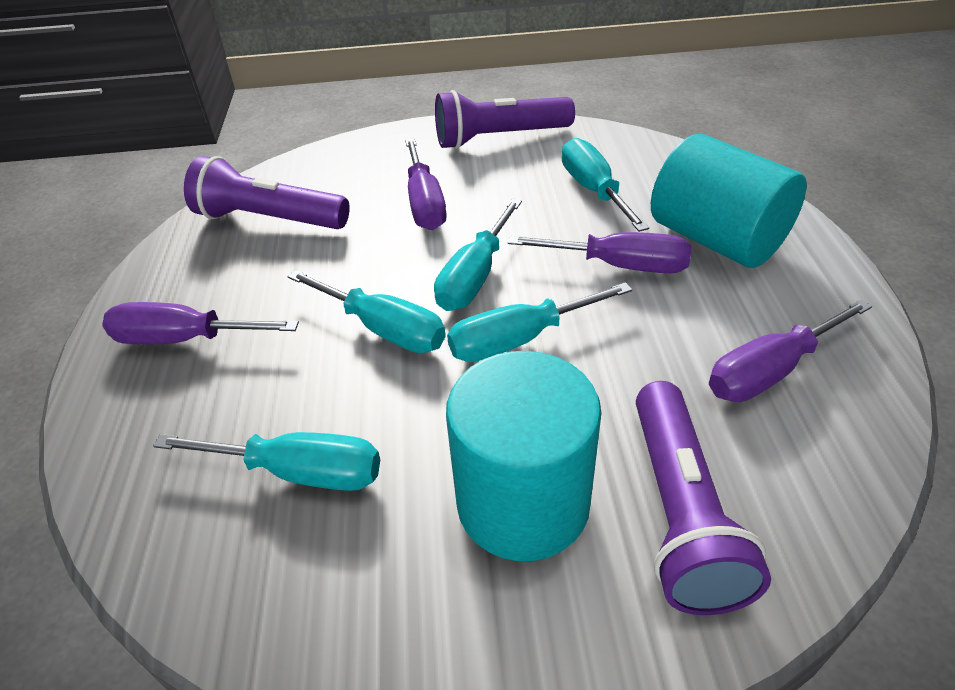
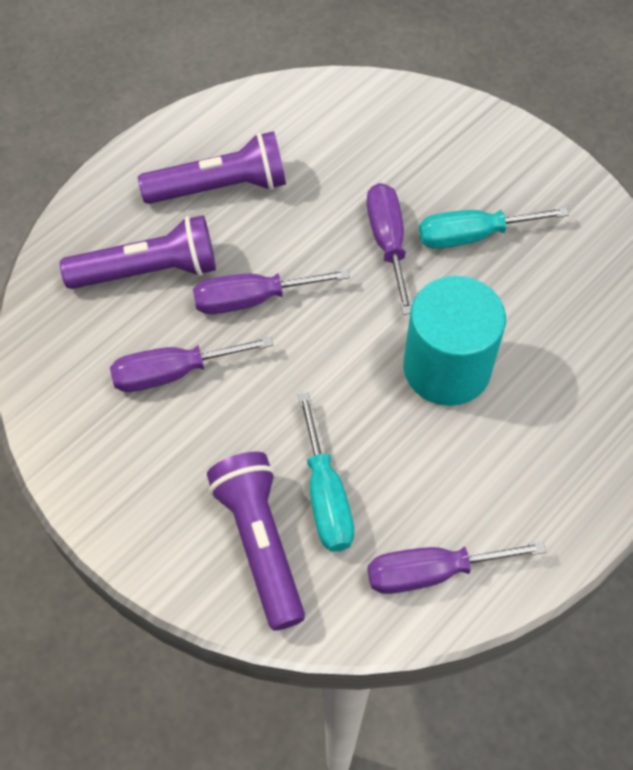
turquoise cylinder: 2 -> 1
turquoise screwdriver: 5 -> 2

